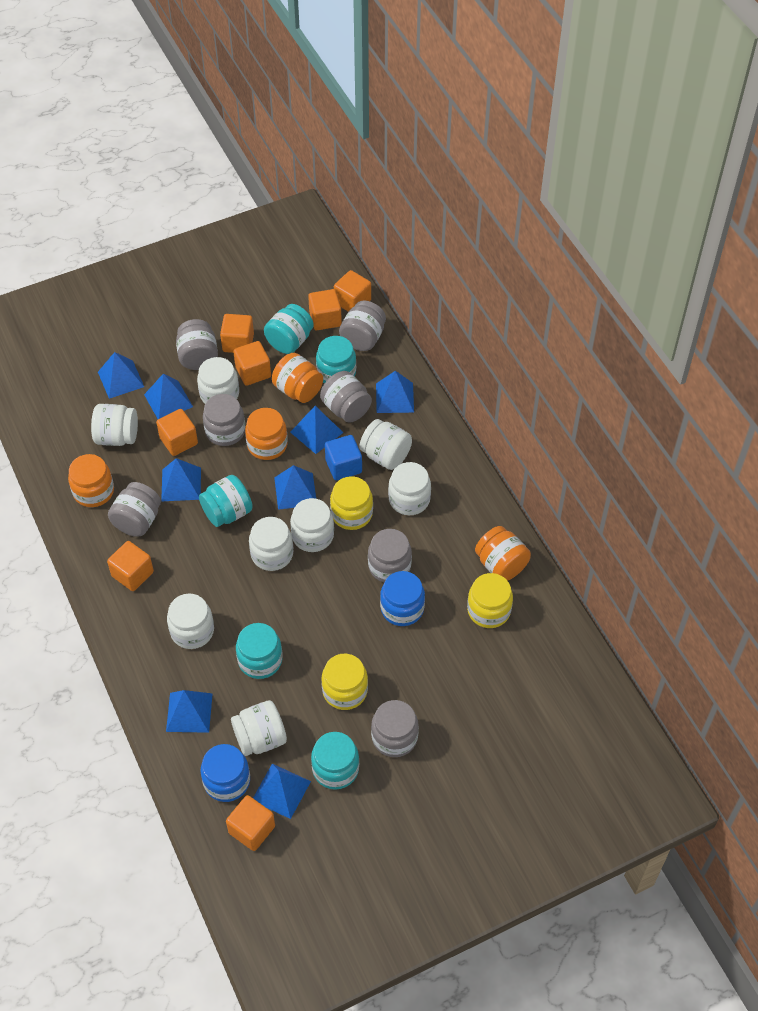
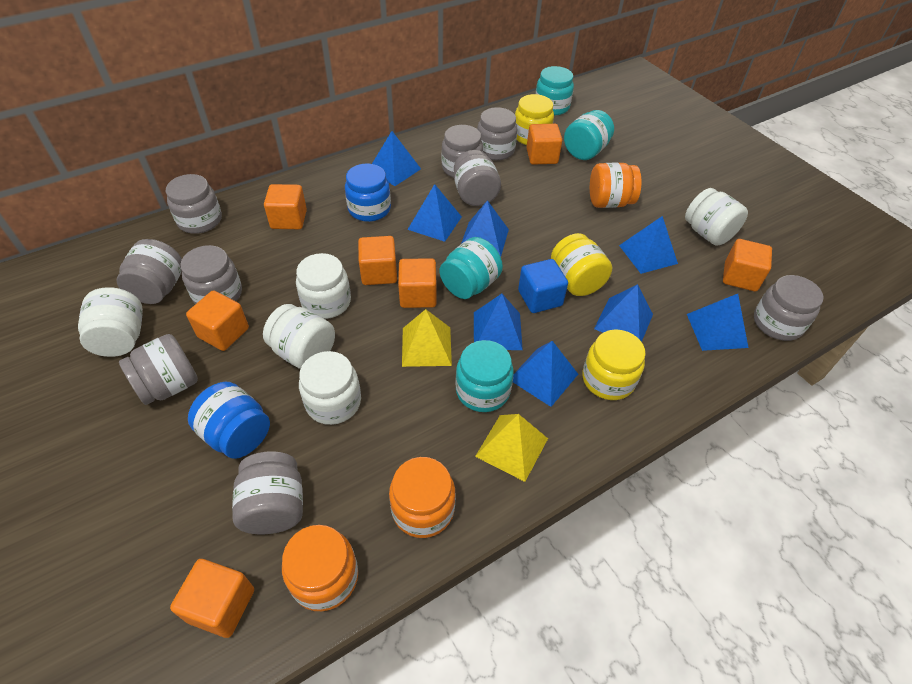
grey jar: 7 -> 9
orange jar: 4 -> 3
turquoise jar: 5 -> 4
white jar: 8 -> 5
yellow pyramid: 0 -> 2

